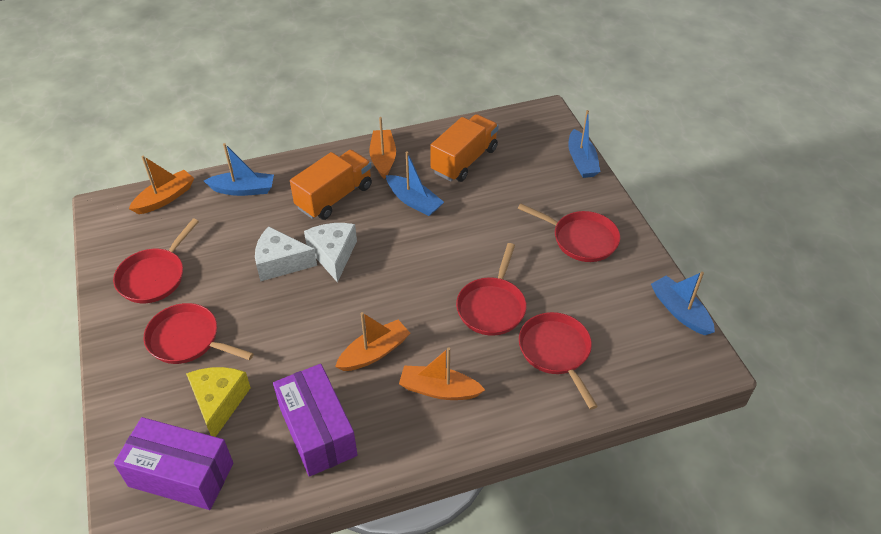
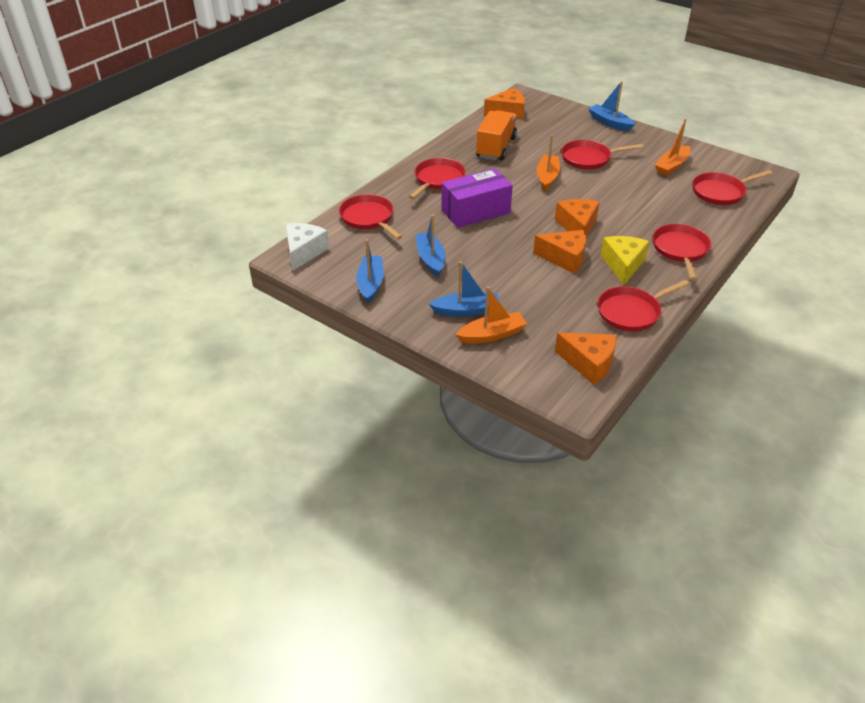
orange boat: 4 -> 3
orange cheese: 0 -> 4
orange truck: 2 -> 1
purple box: 2 -> 1
red pan: 5 -> 6
white cheese: 2 -> 1

